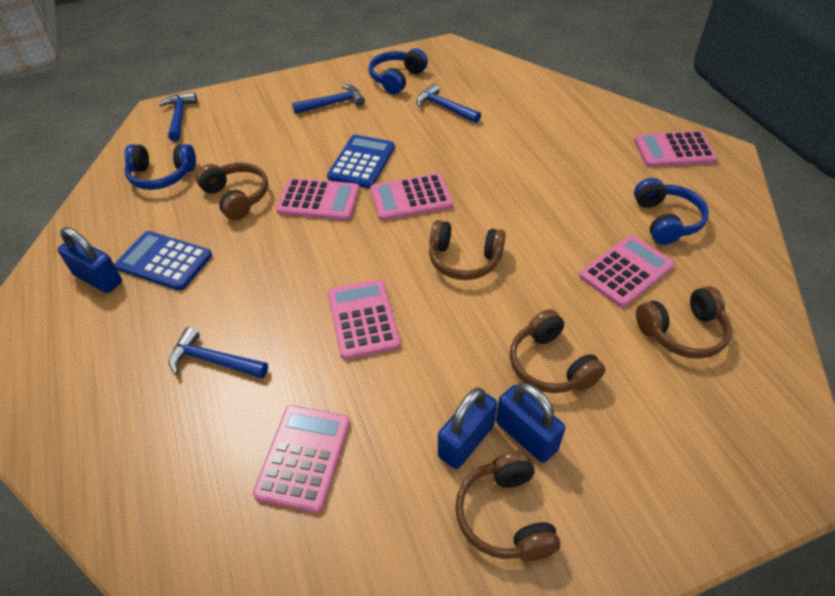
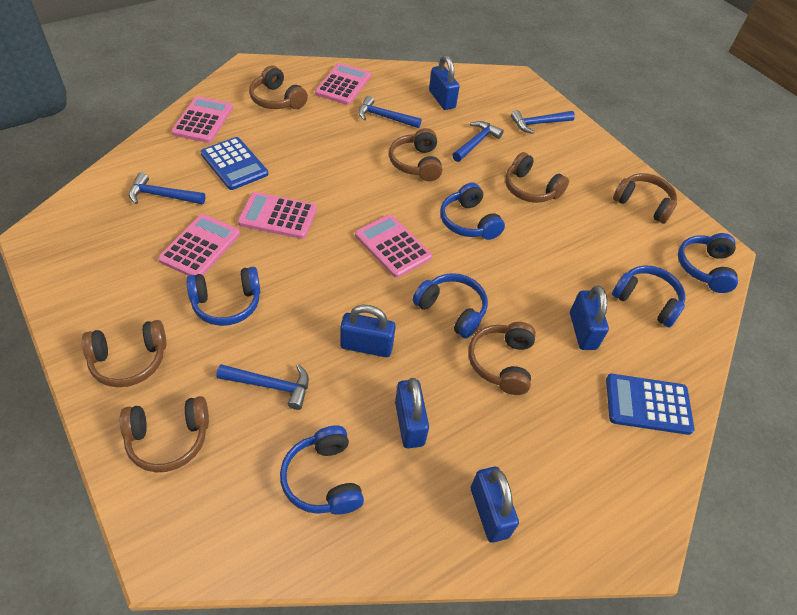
blue hammer: 4 -> 5
blue headphones: 3 -> 6
blue padlock: 3 -> 5
brown headphones: 5 -> 7
pink calculator: 6 -> 5

